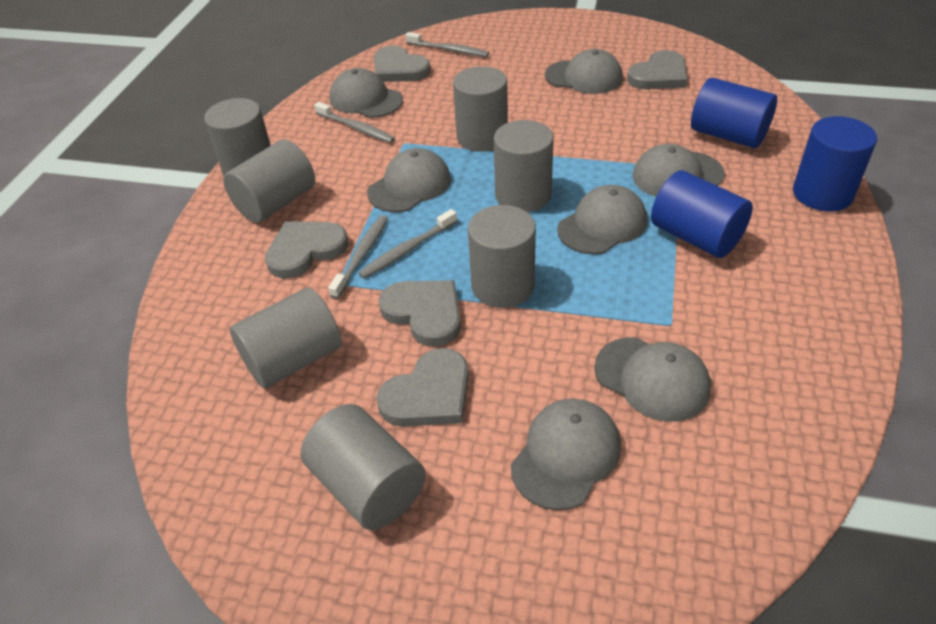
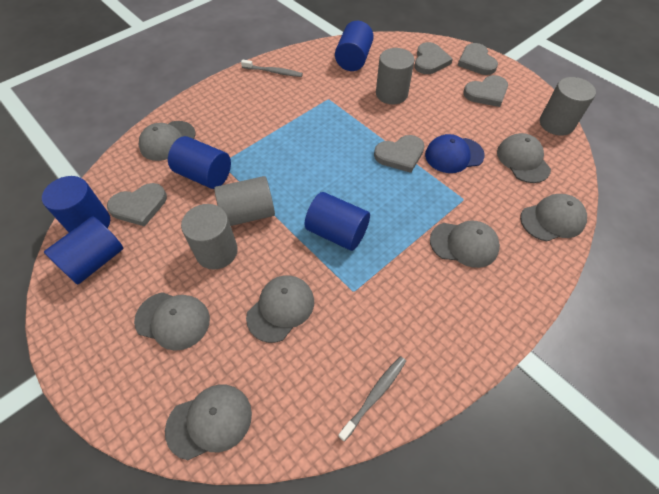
blue cap: 0 -> 1
blue cylinder: 3 -> 5
grey cylinder: 7 -> 4
grey toothbrush: 4 -> 2

